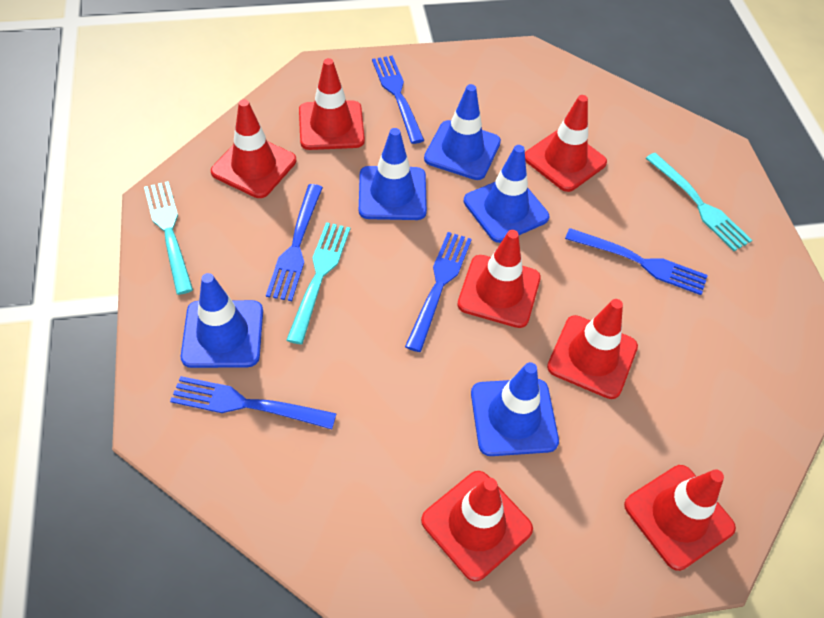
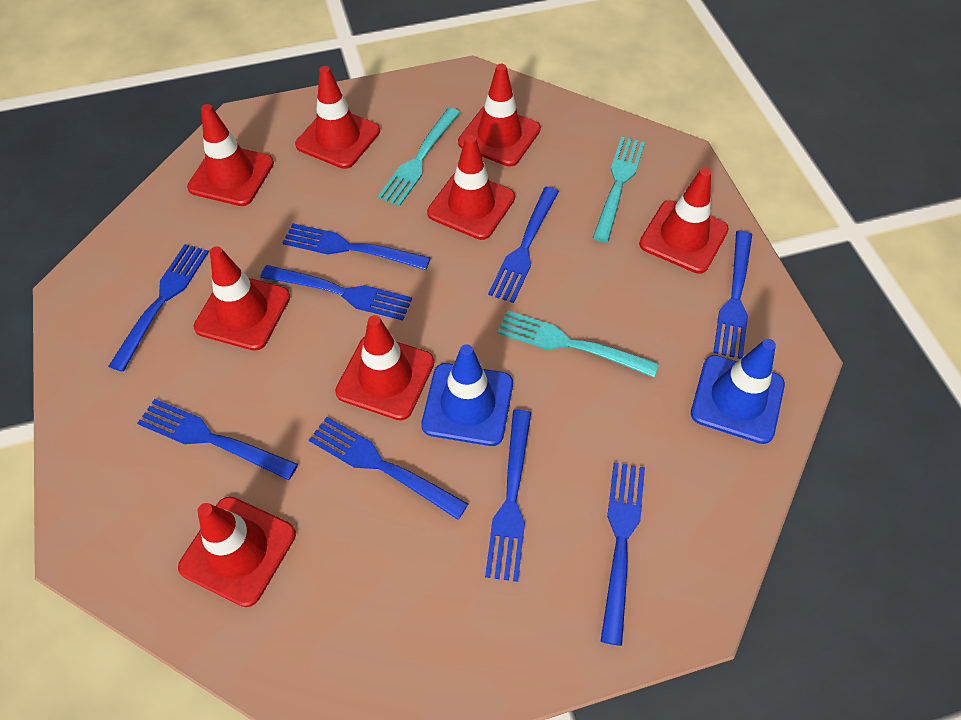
blue fork: 5 -> 9
blue traffic cone: 5 -> 2
red traffic cone: 7 -> 8

